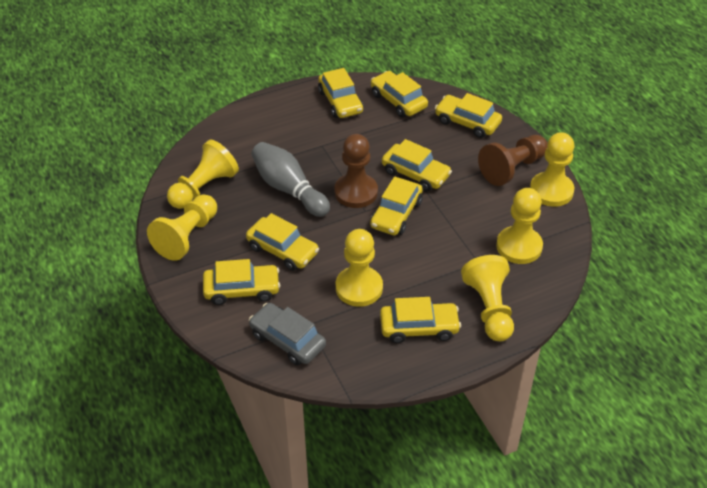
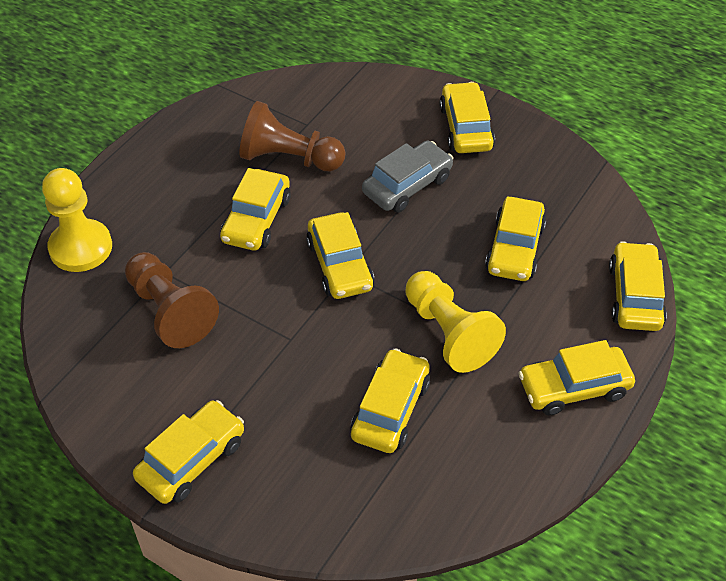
grey bowling pin: 1 -> 0
yellow pawn: 6 -> 2

